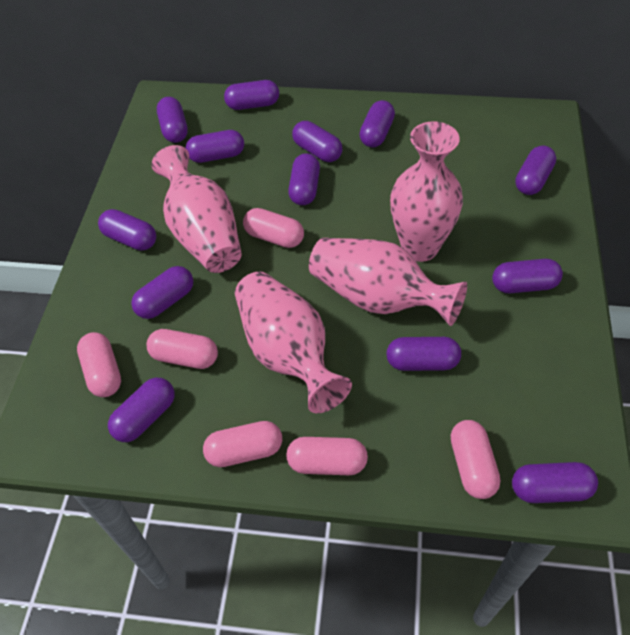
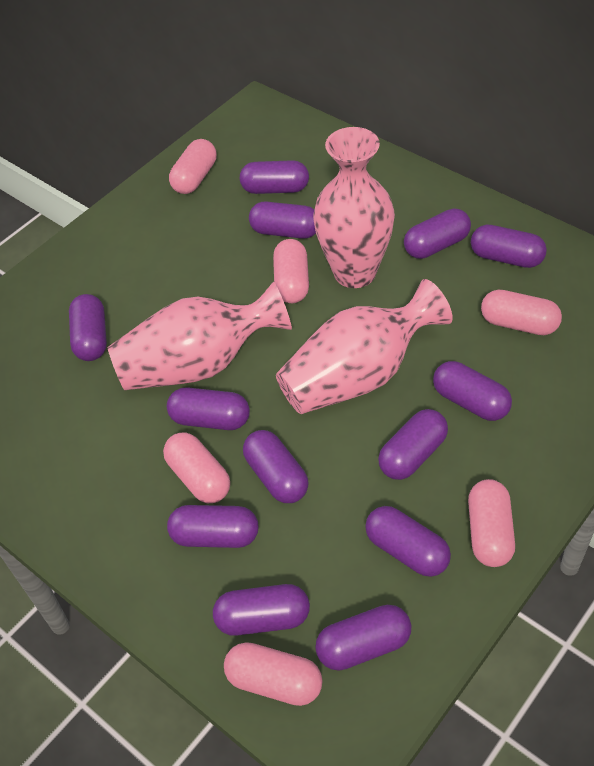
pink vase: 4 -> 3

